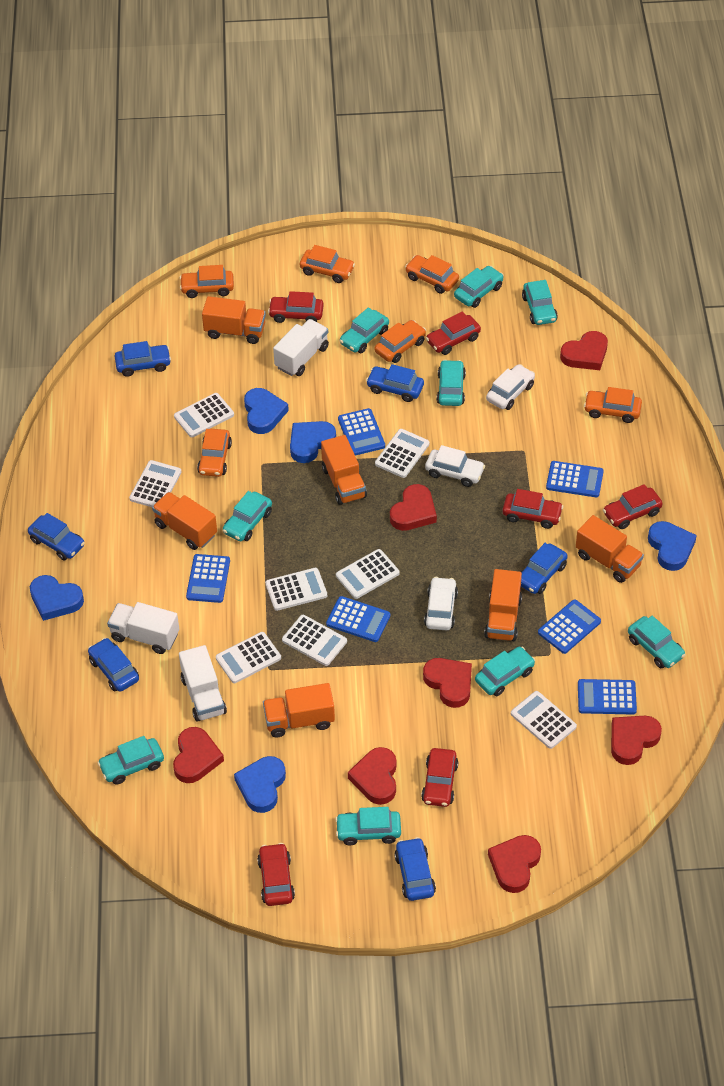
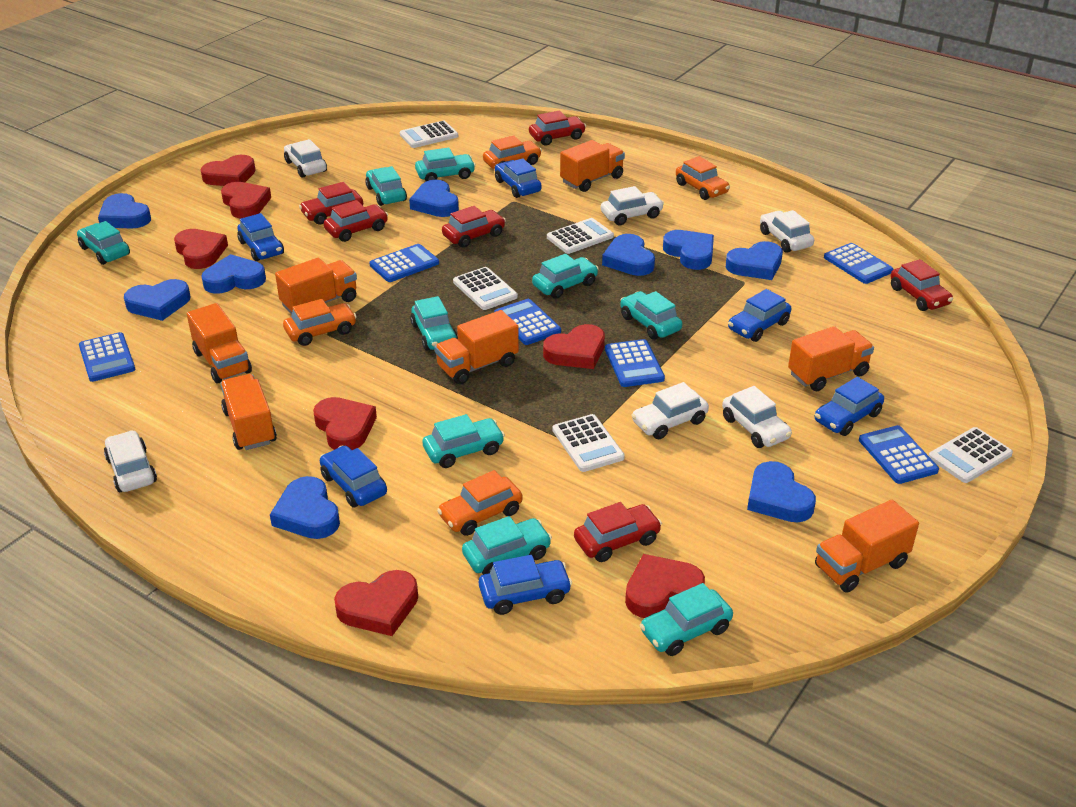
blue heart: 5 -> 9
orange car: 6 -> 4
orange truck: 6 -> 7
white calculator: 8 -> 5
white car: 3 -> 6
white truck: 3 -> 0

